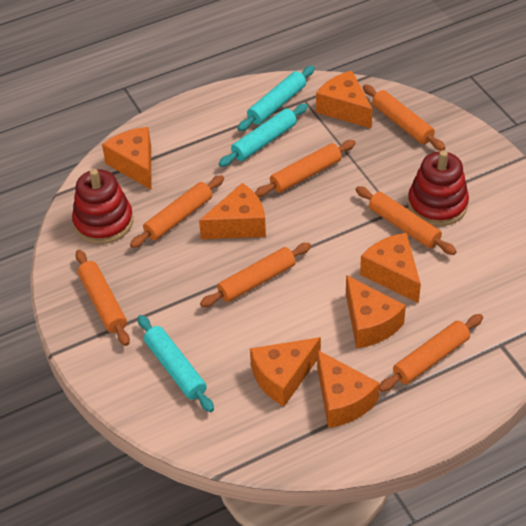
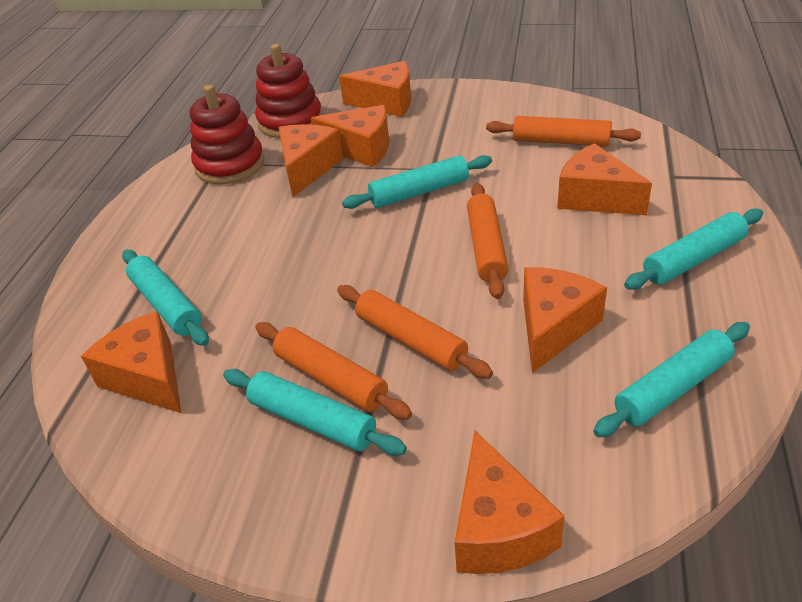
orange rolling pin: 7 -> 4
turquoise rolling pin: 3 -> 5

